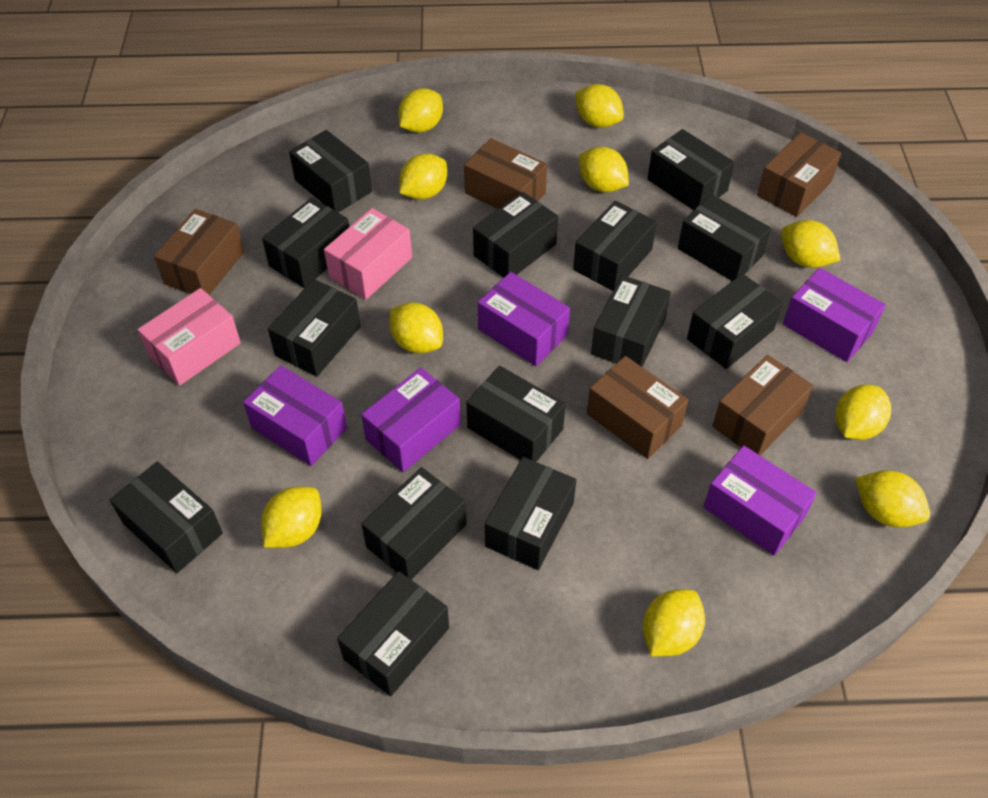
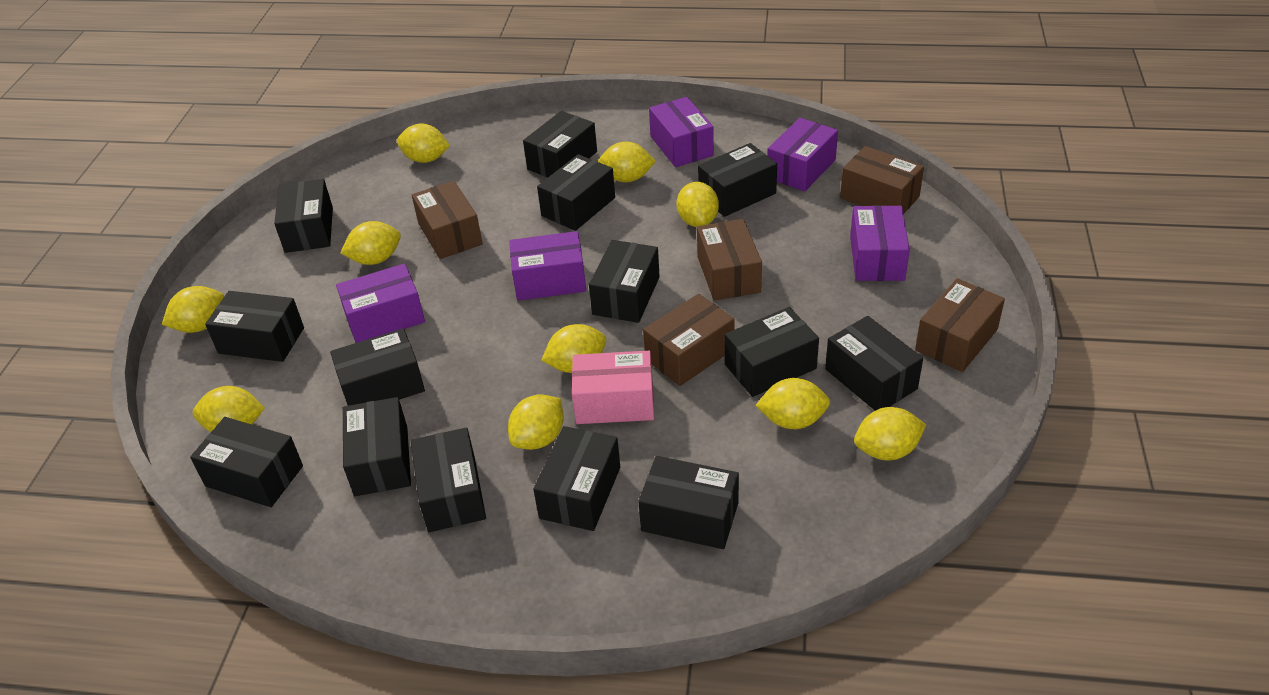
pink box: 2 -> 1

